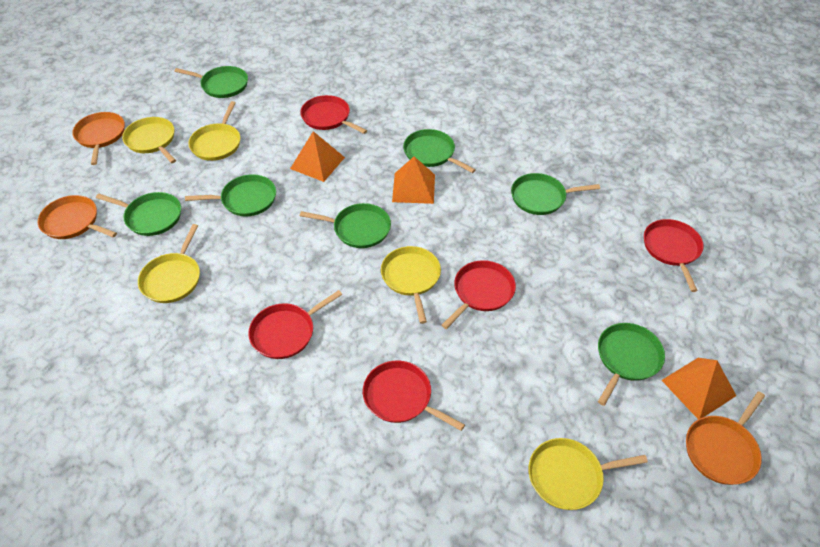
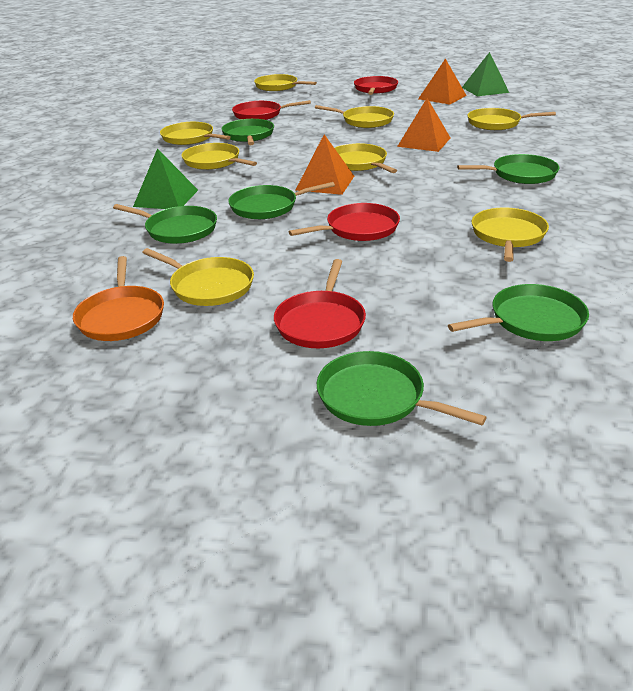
green pan: 7 -> 6
green pyramid: 0 -> 2
orange pan: 3 -> 1
red pan: 5 -> 4
yellow pan: 5 -> 8

